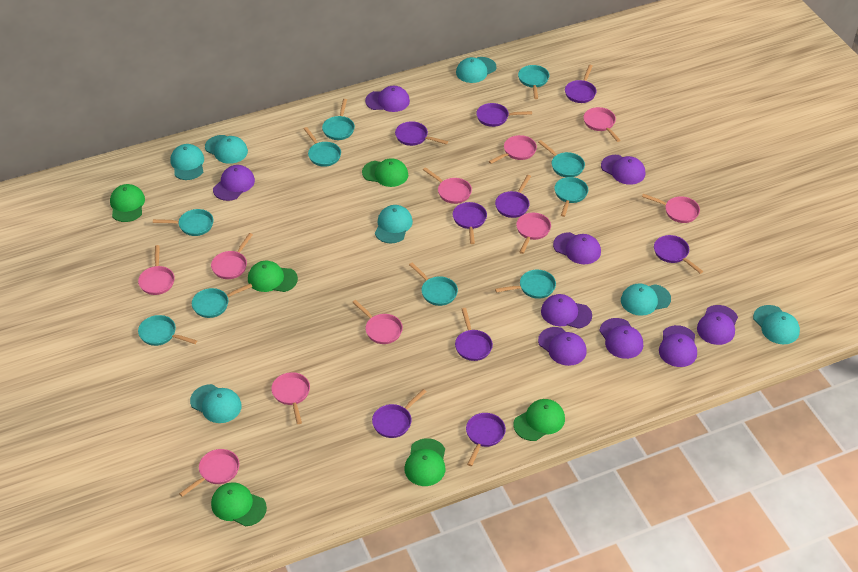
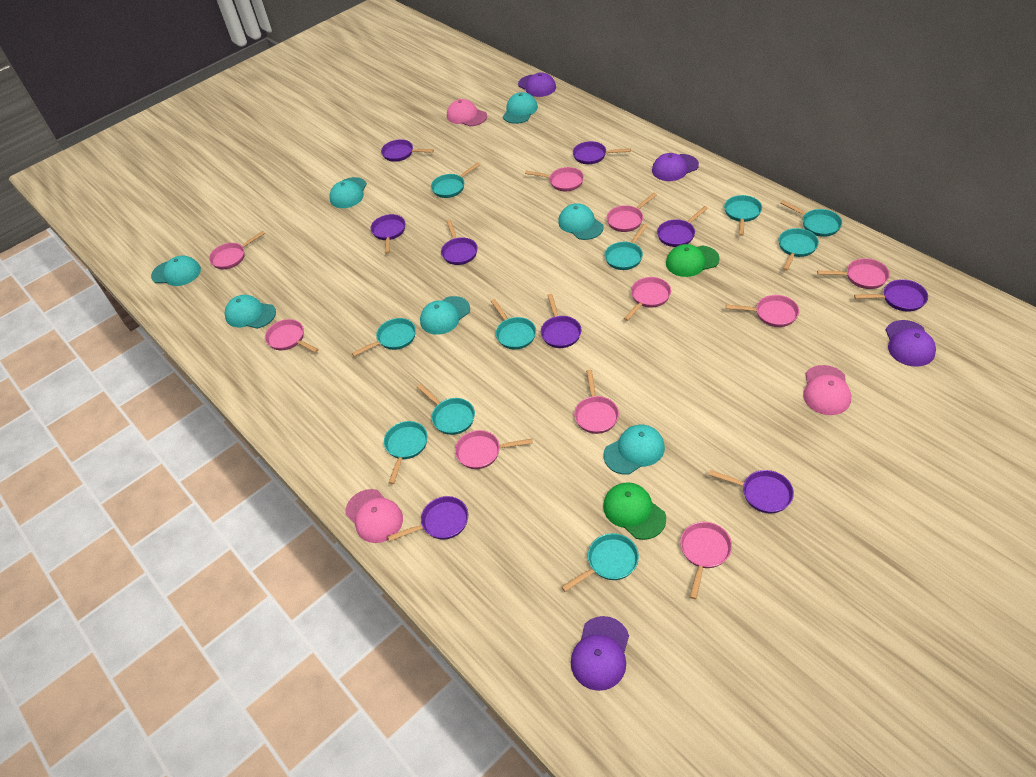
green cap: 6 -> 2
pink cap: 0 -> 3
purple cap: 9 -> 4

